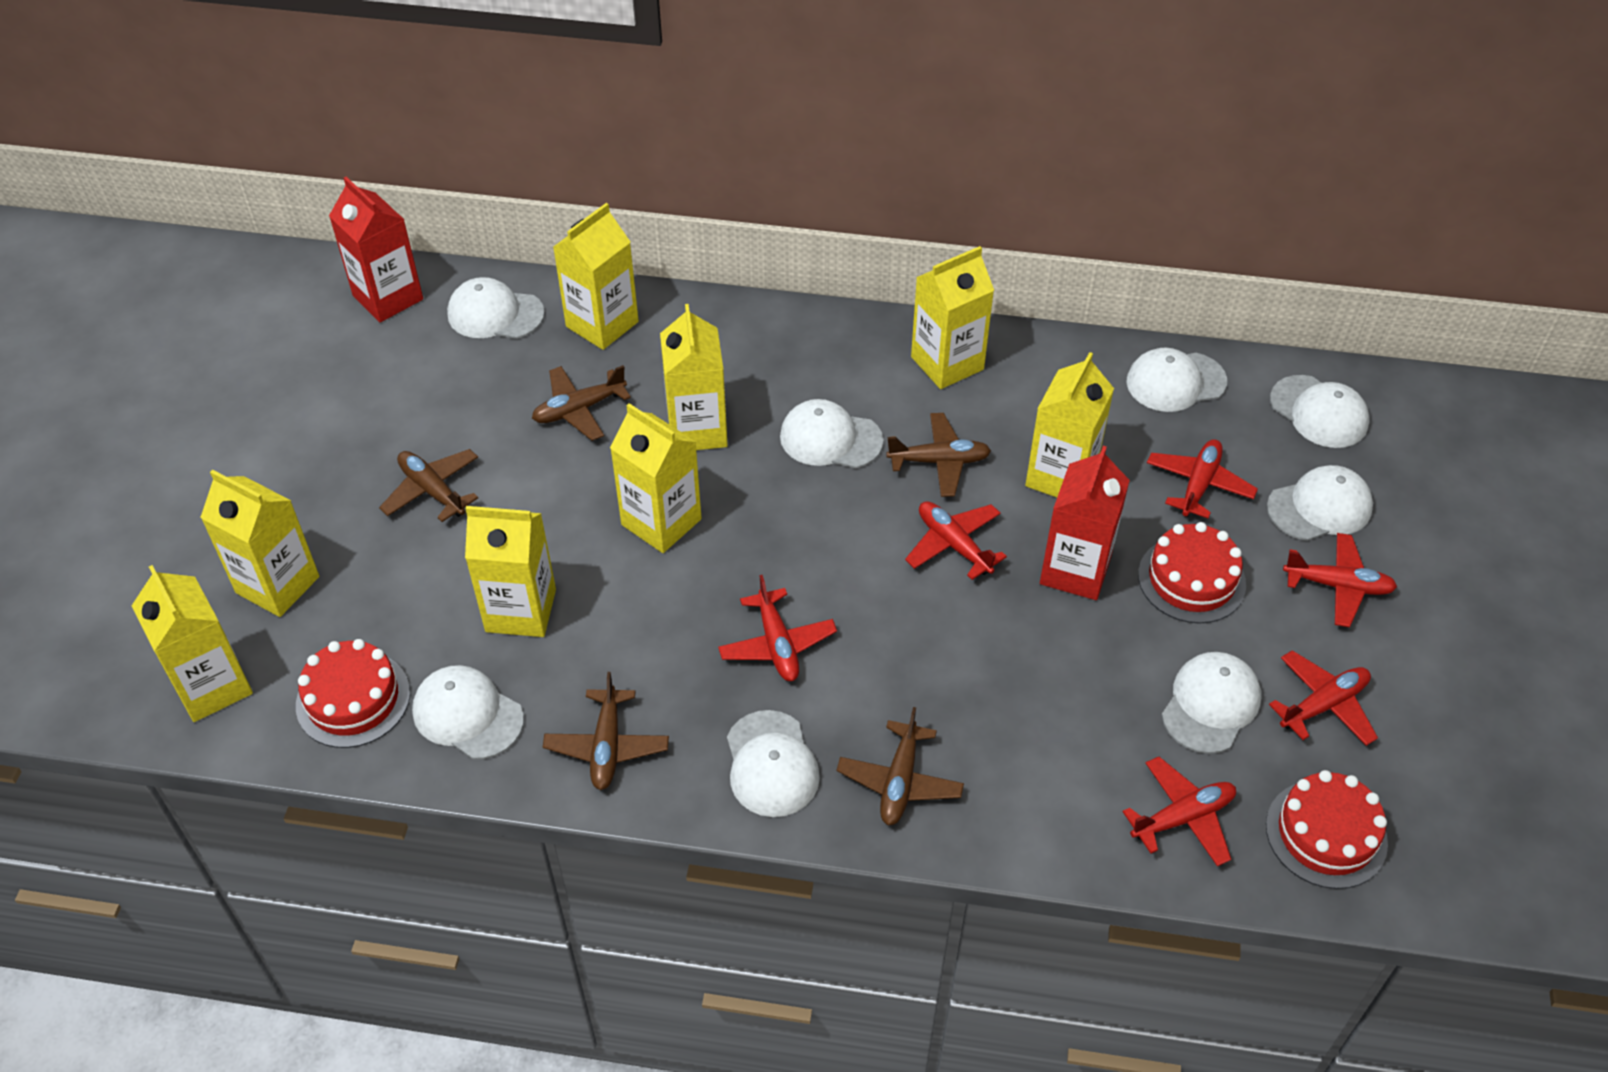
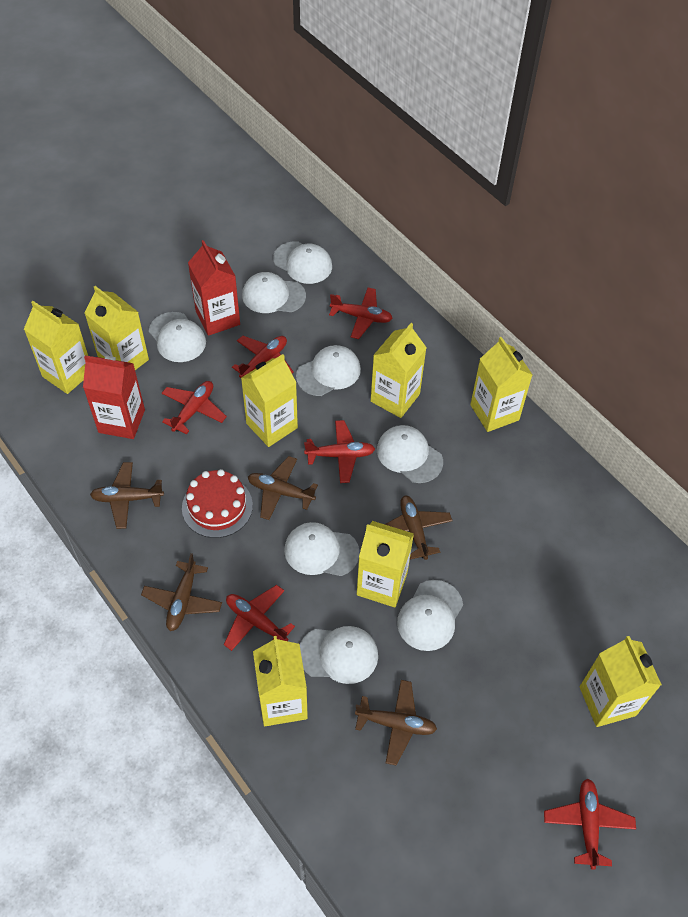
red cake: 3 -> 1

